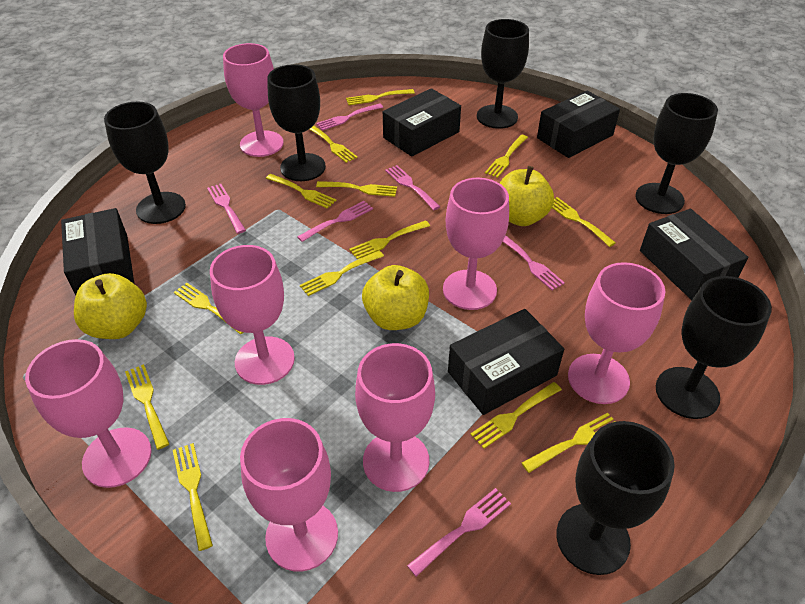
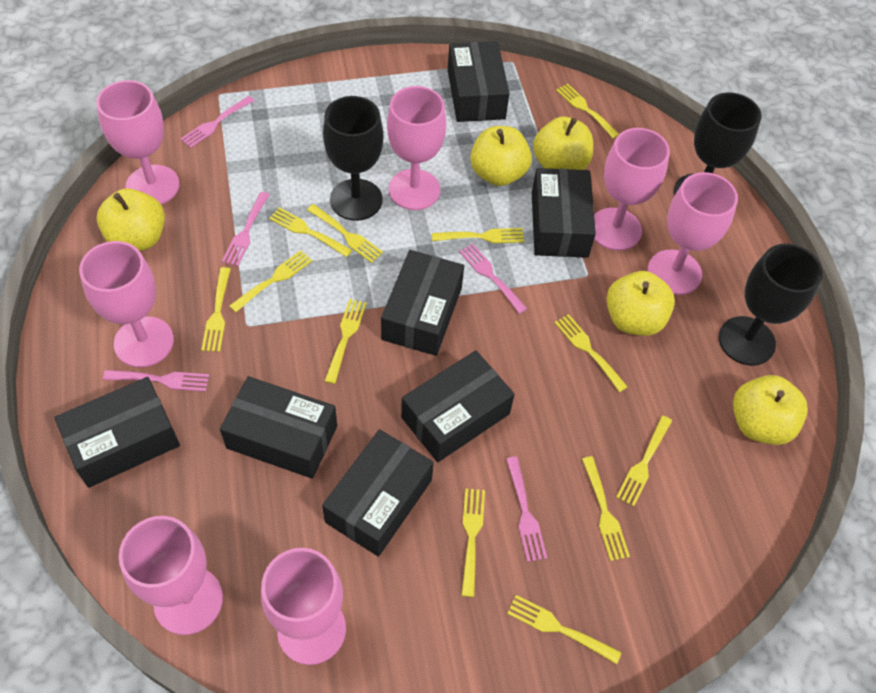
black box: 5 -> 7
black goblet: 6 -> 3
pink fork: 6 -> 5
yellow apple: 3 -> 5
yellow fork: 13 -> 12

